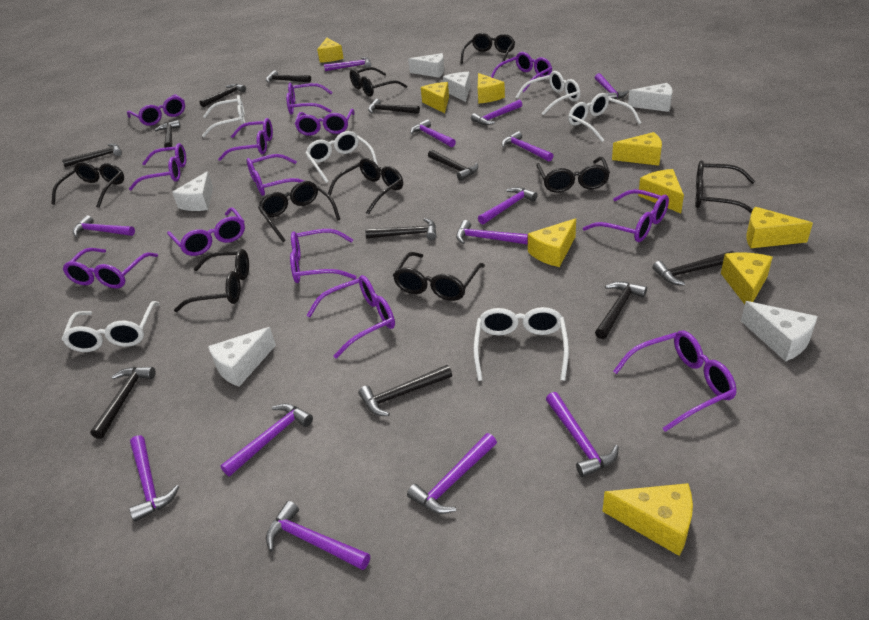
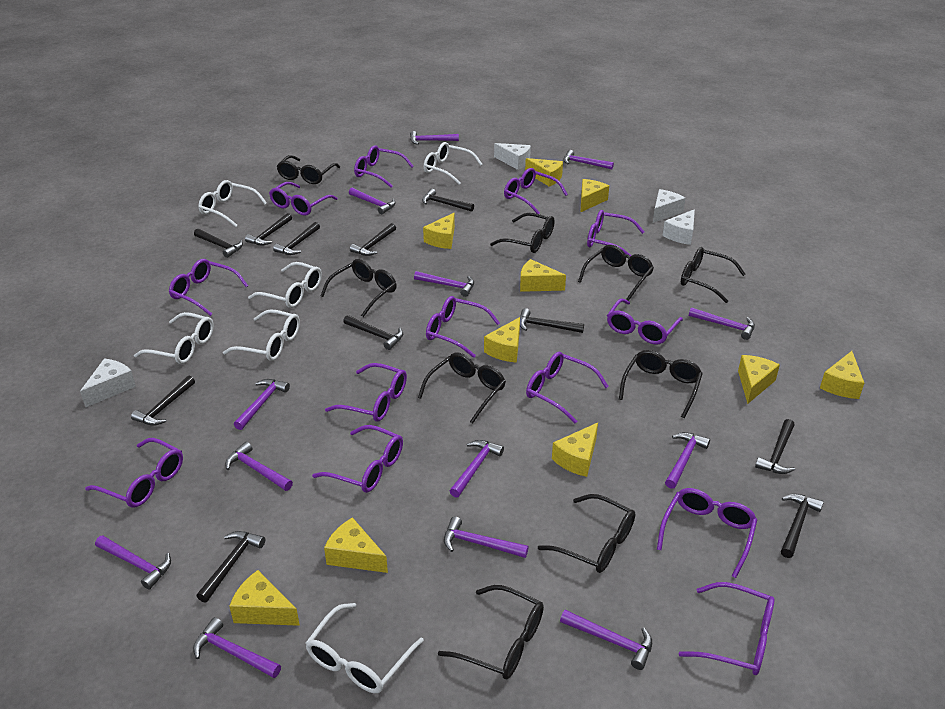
white cheese: 6 -> 4
yellow cheese: 9 -> 10

